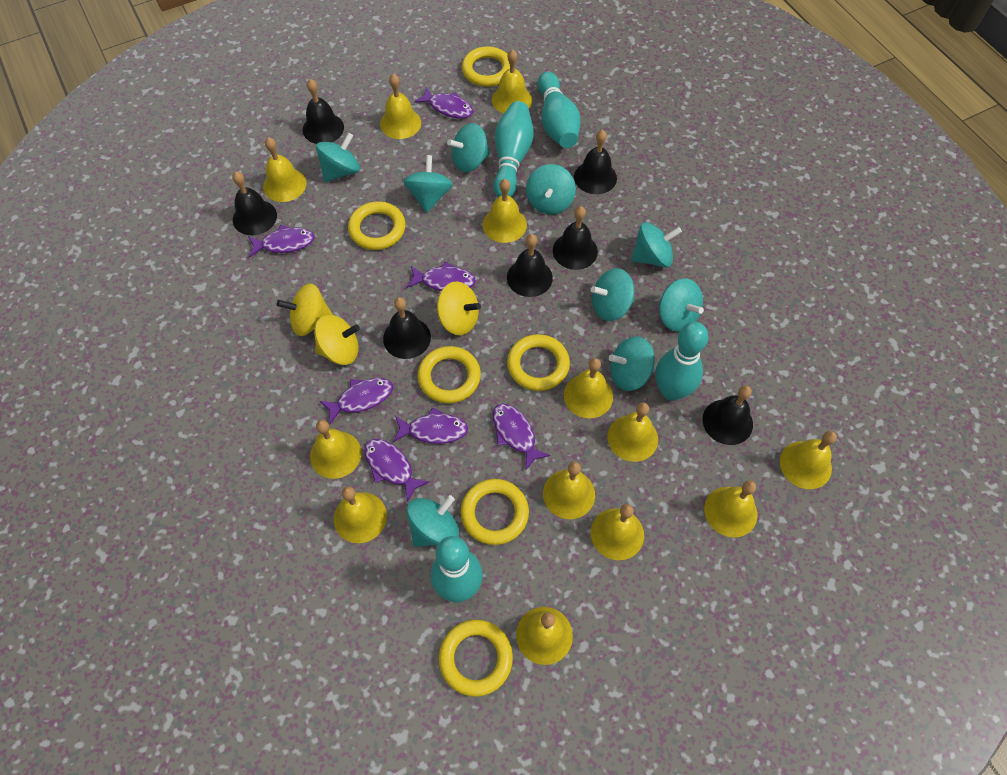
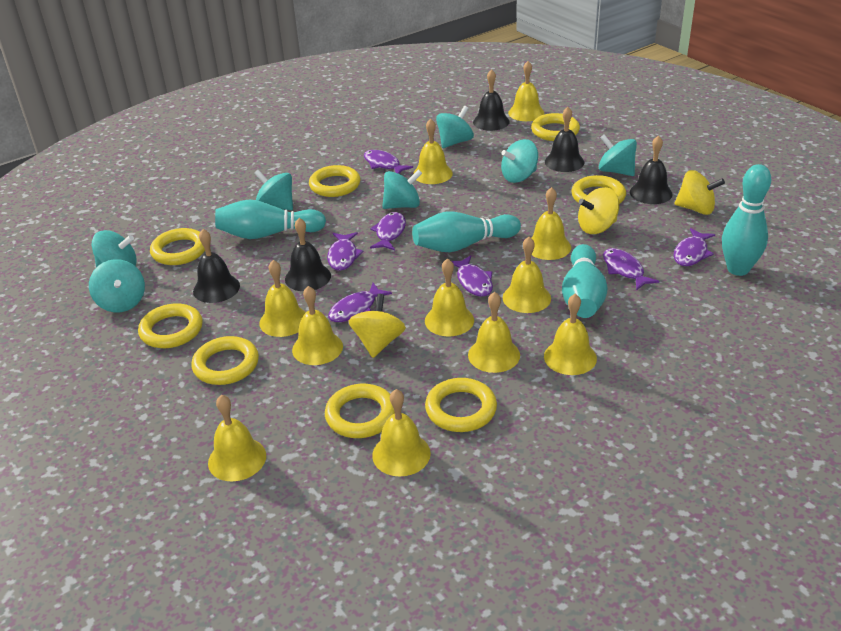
black bell: 7 -> 5
turquoise spinning top: 9 -> 7
yellow bell: 13 -> 11
yellow ring: 6 -> 8

